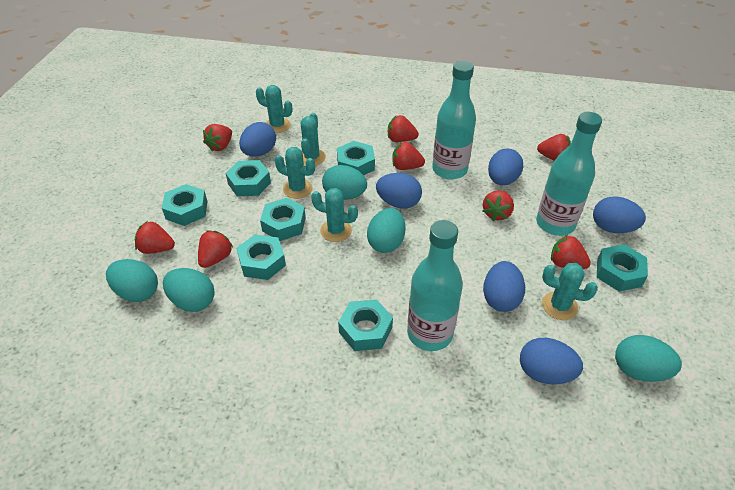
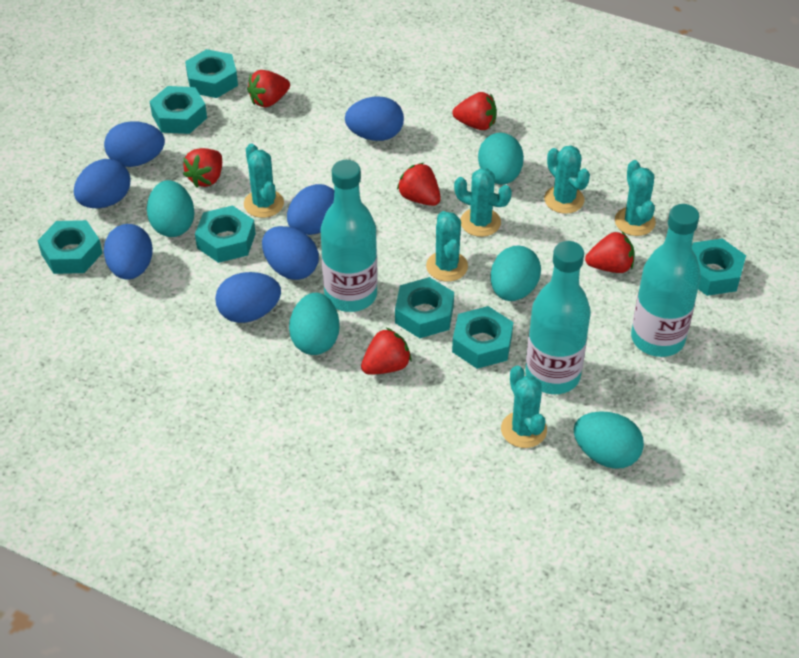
blue egg: 6 -> 7
red strawberry: 8 -> 6
turquoise cactus: 5 -> 6

